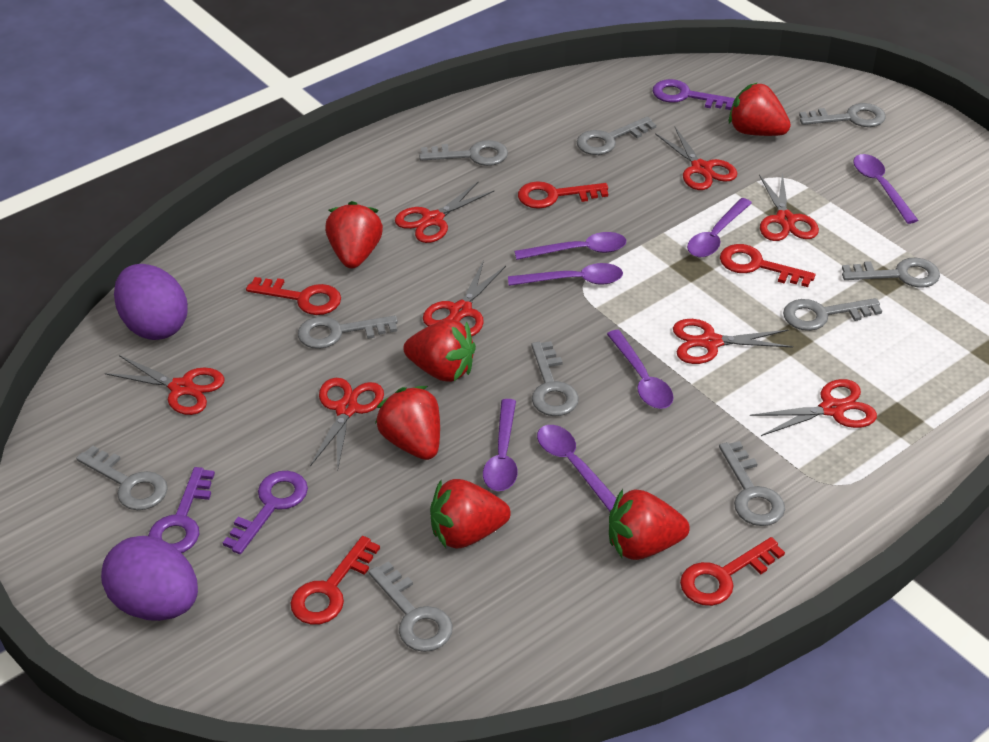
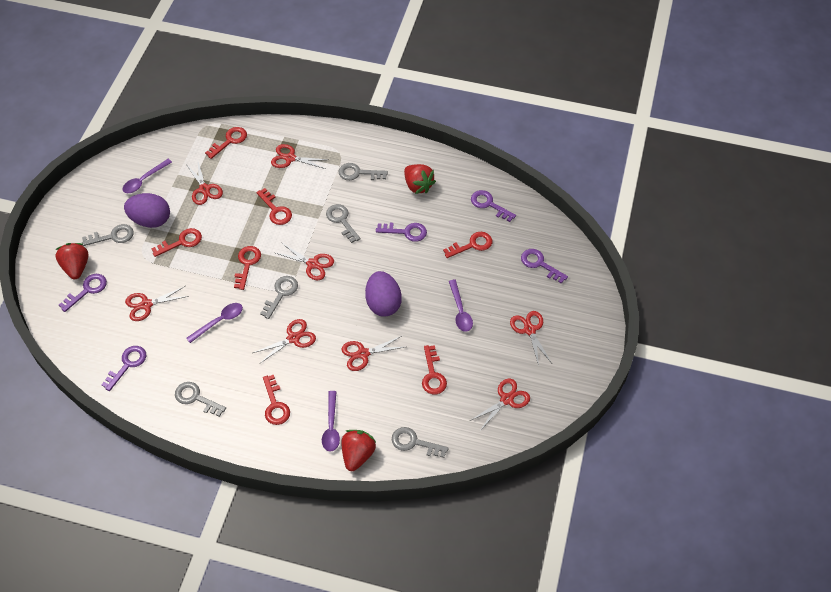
grey key: 10 -> 6
purple key: 3 -> 5
purple spoon: 7 -> 4
red key: 5 -> 7
red strawberry: 6 -> 3

